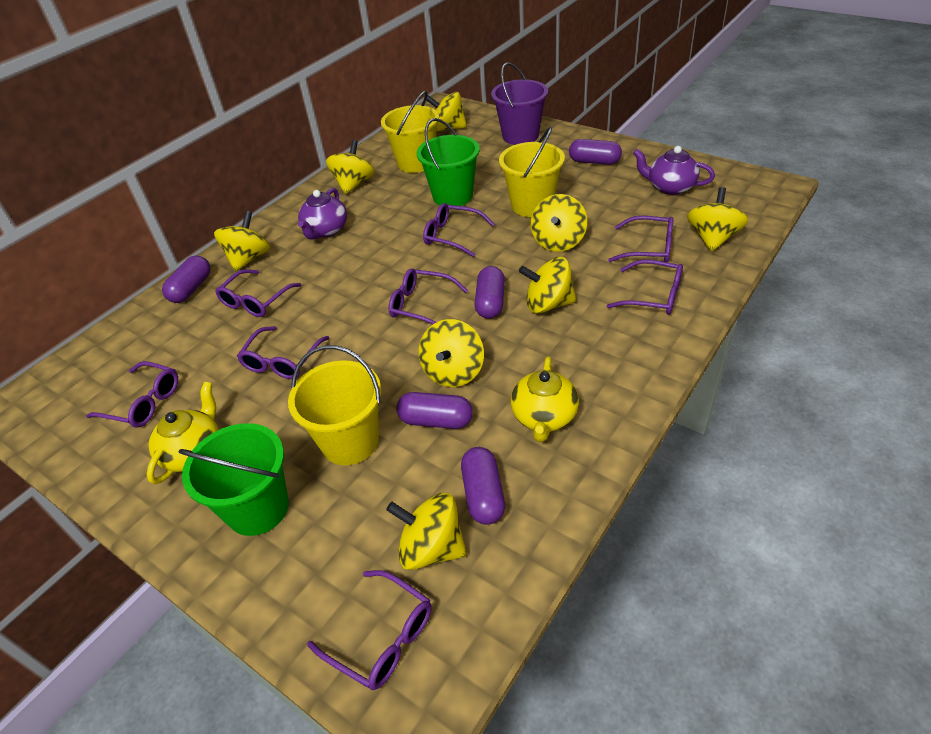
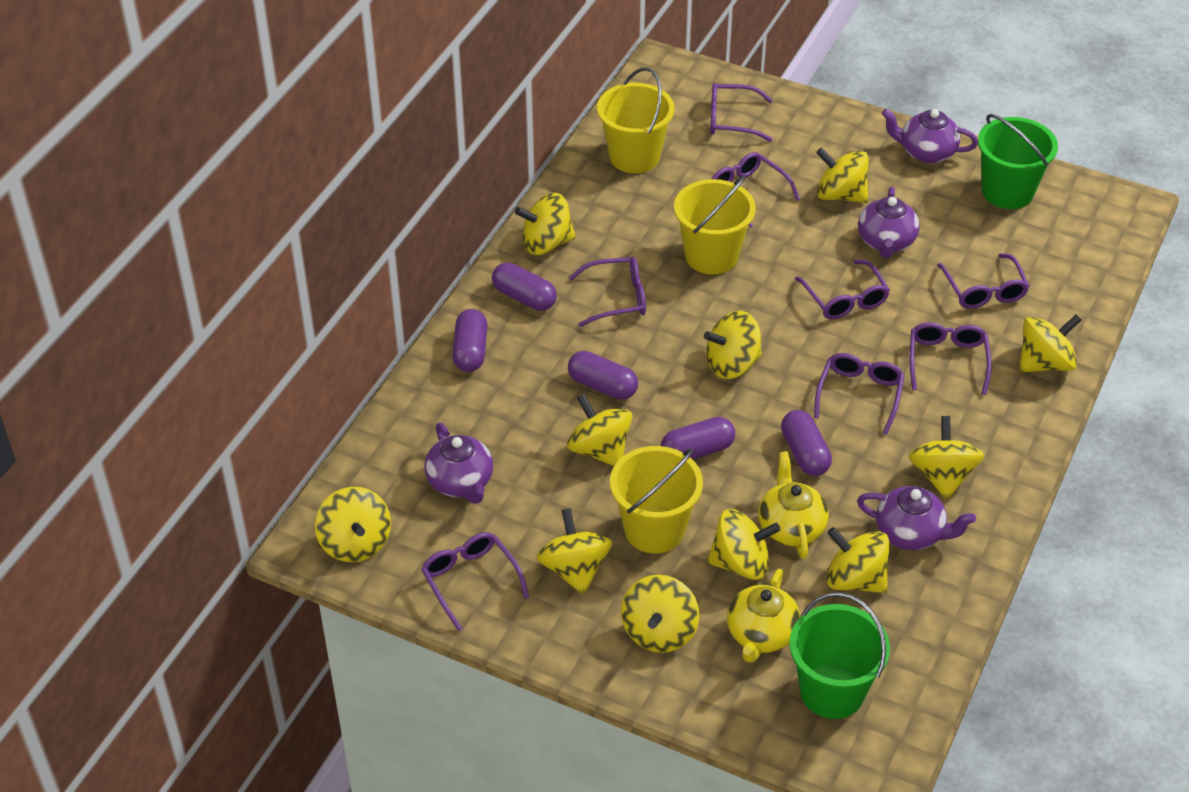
purple bucket: 1 -> 0
purple teapot: 2 -> 4
yellow spinning top: 8 -> 11

